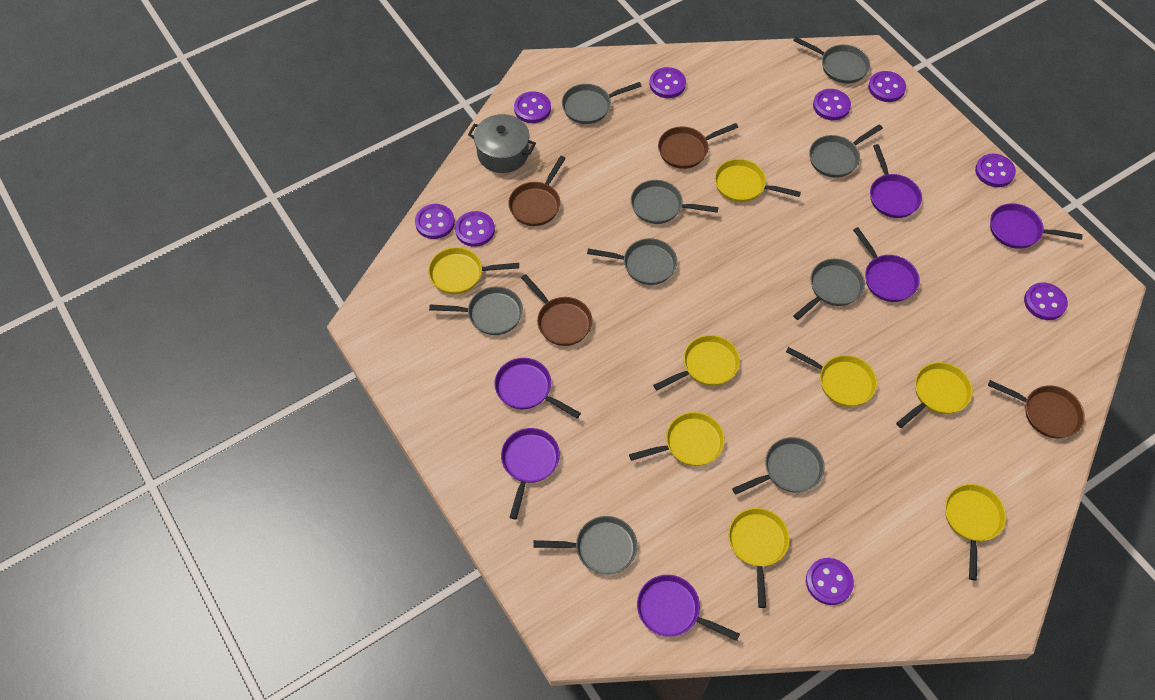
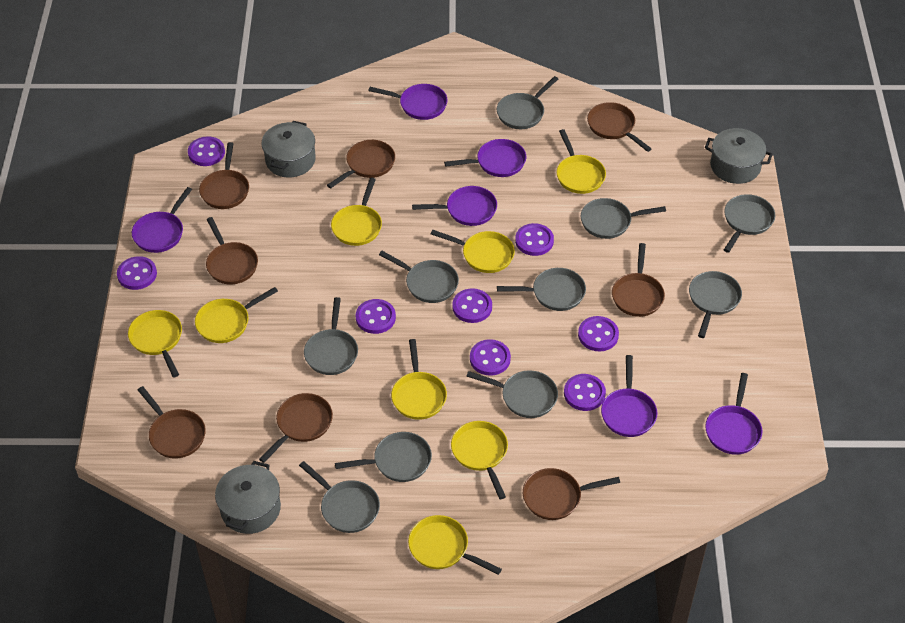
brown pan: 4 -> 8
grey pan: 9 -> 10
grey pot: 1 -> 3
purple button: 9 -> 8

